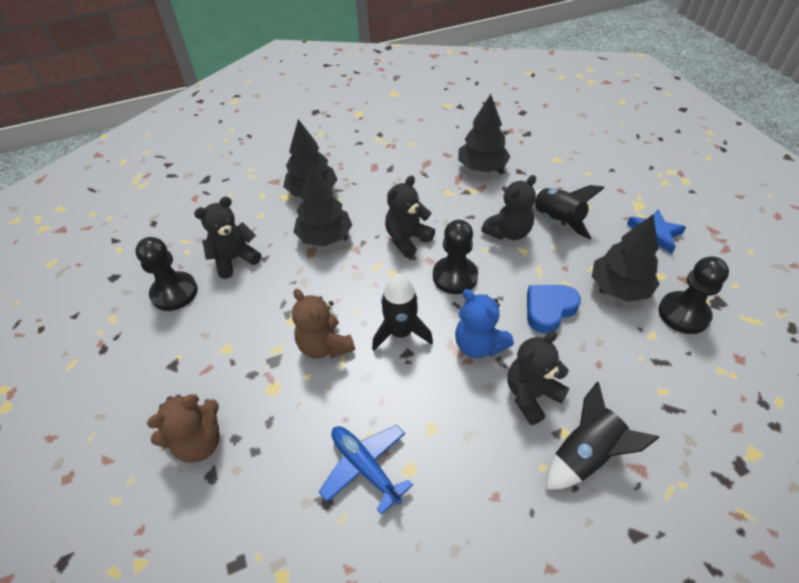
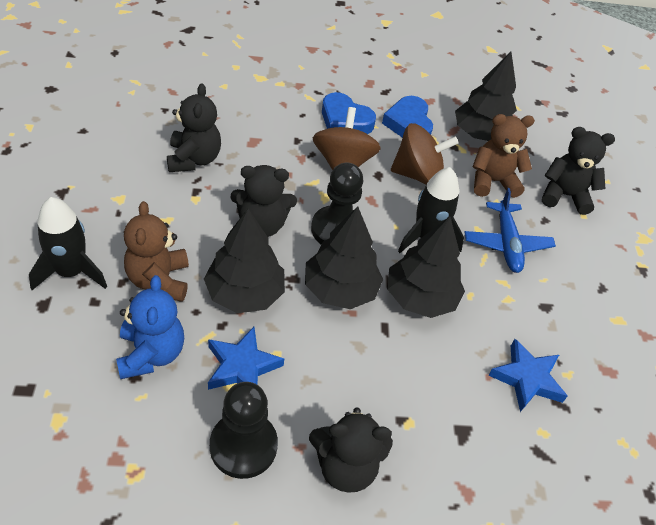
black pawn: 3 -> 2
black rocket: 3 -> 2
blue heart: 1 -> 2
blue star: 1 -> 2
brown spinning top: 0 -> 2

